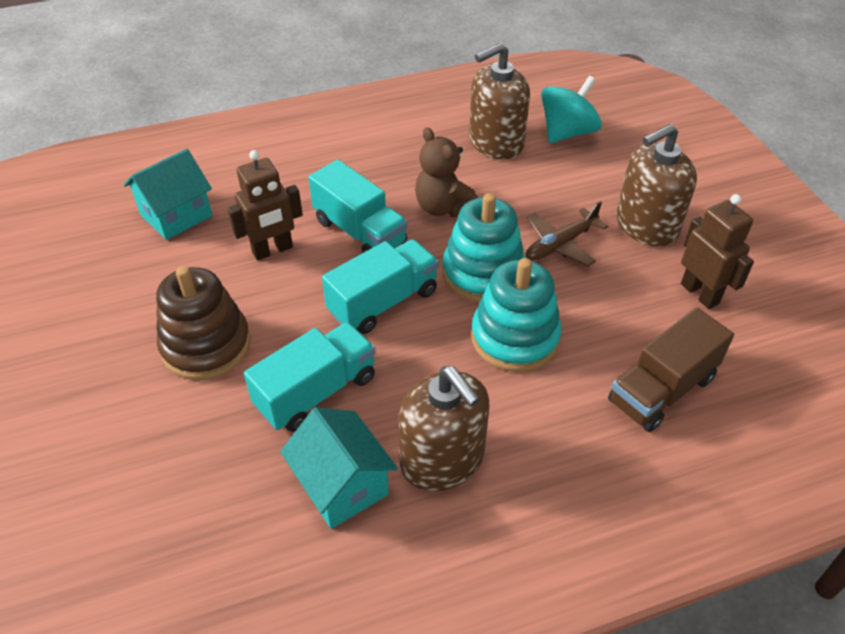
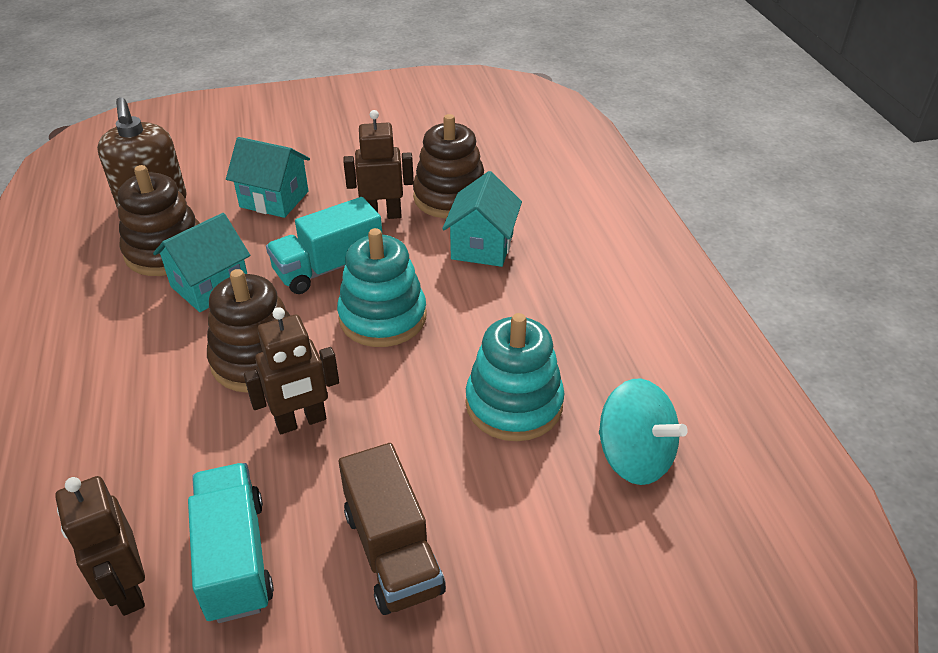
brown plane: 1 -> 0
brown robot: 2 -> 3
brown soap dispenser: 3 -> 1
brown stacking toy: 1 -> 3
brown teddy bear: 1 -> 0
turquoise house: 2 -> 3
turquoise truck: 3 -> 2

